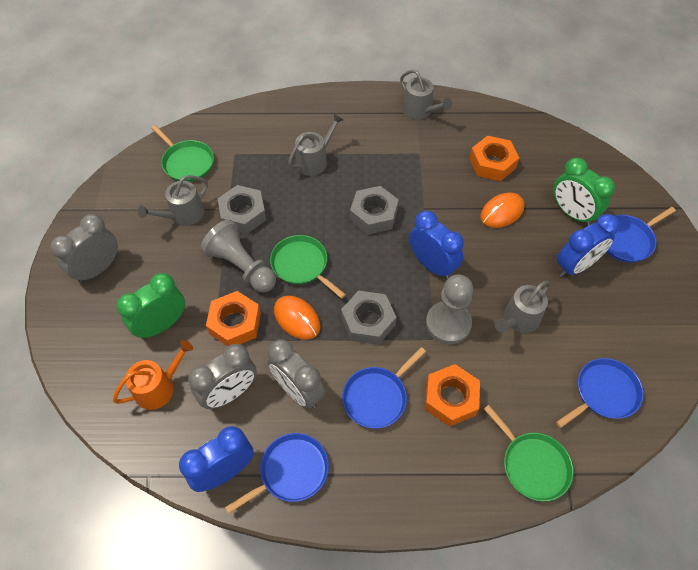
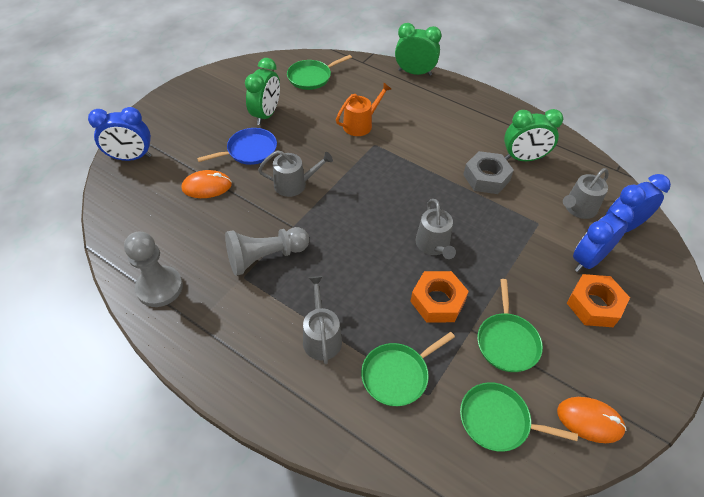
blue pan: 4 -> 1
green clock: 2 -> 3
green pan: 3 -> 4
grey clock: 3 -> 0
grey nut: 3 -> 1
orange nut: 3 -> 2

